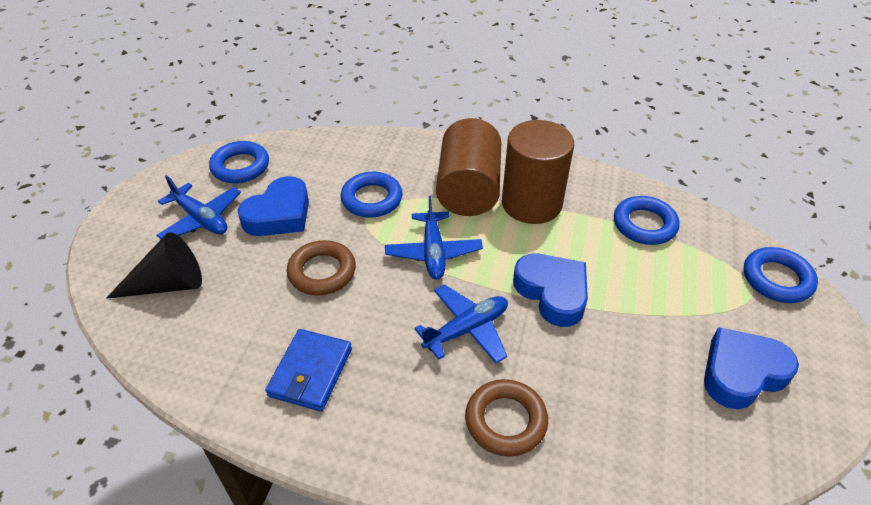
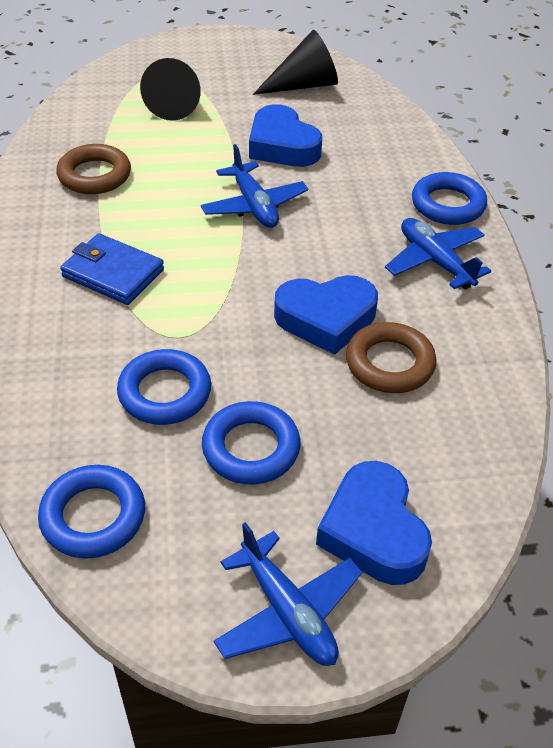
black cone: 1 -> 2
brown cylinder: 2 -> 0

